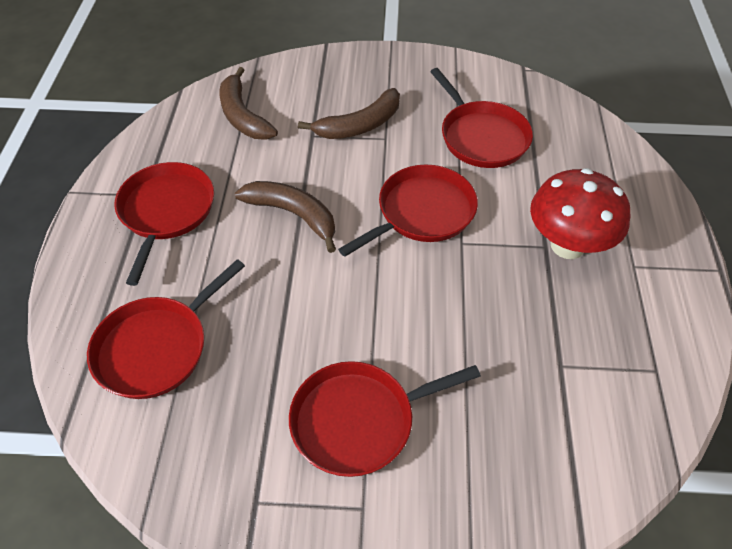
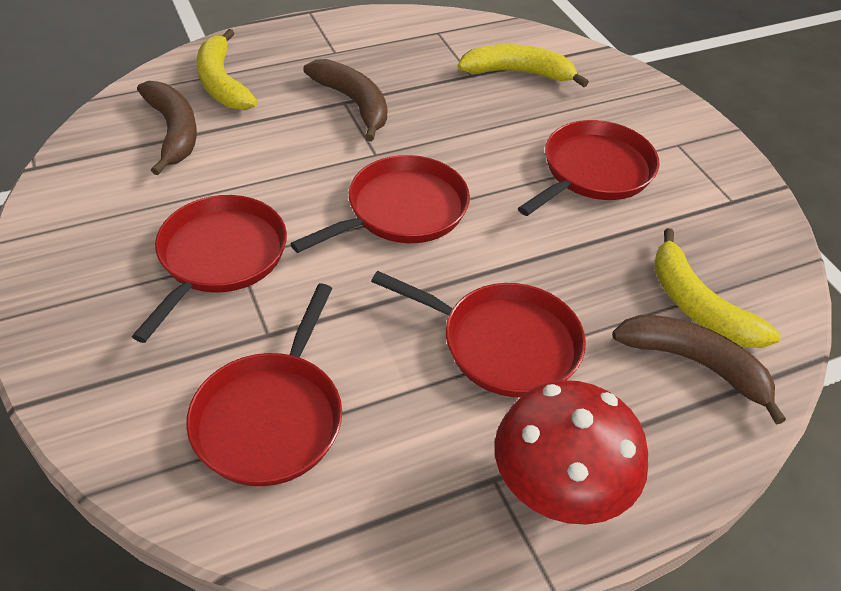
yellow banana: 0 -> 3

